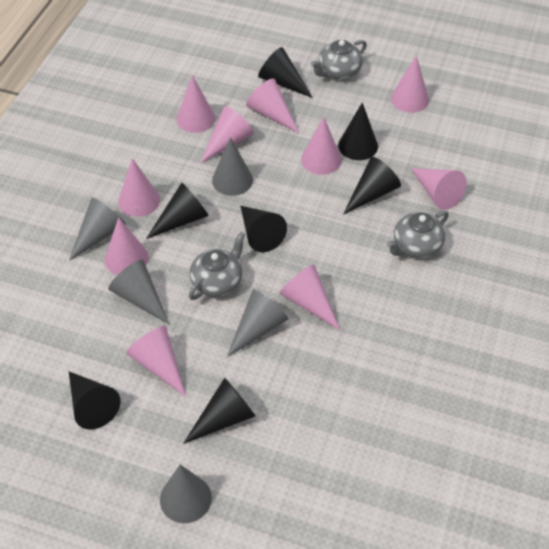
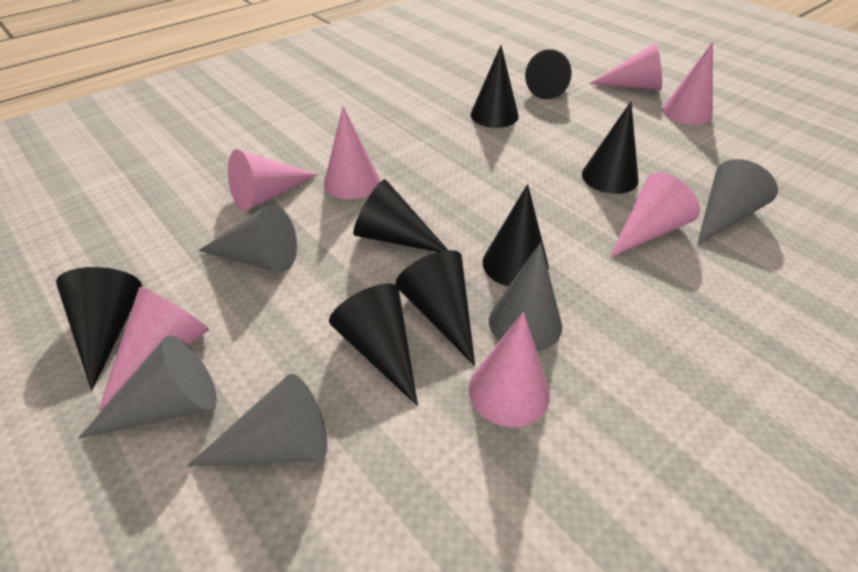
black cone: 7 -> 8
grey teapot: 3 -> 0
pink cone: 10 -> 7

